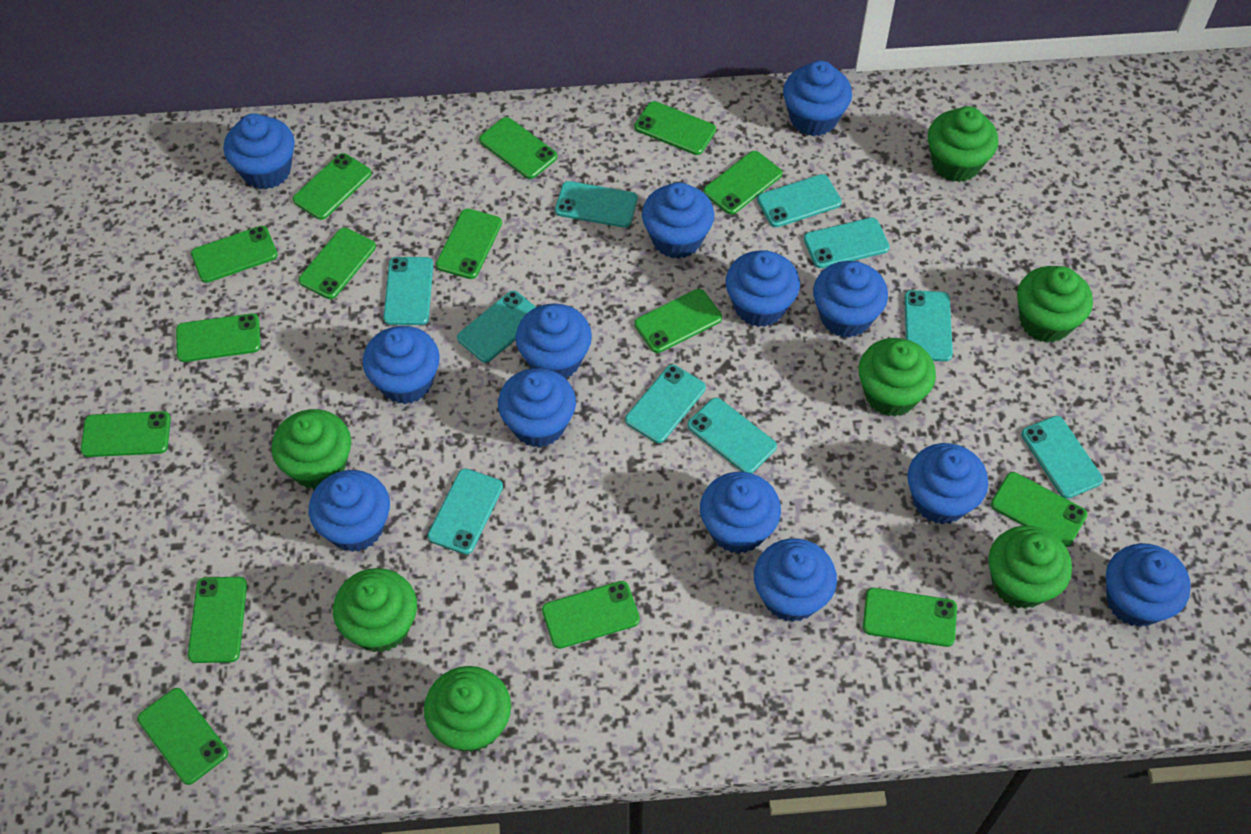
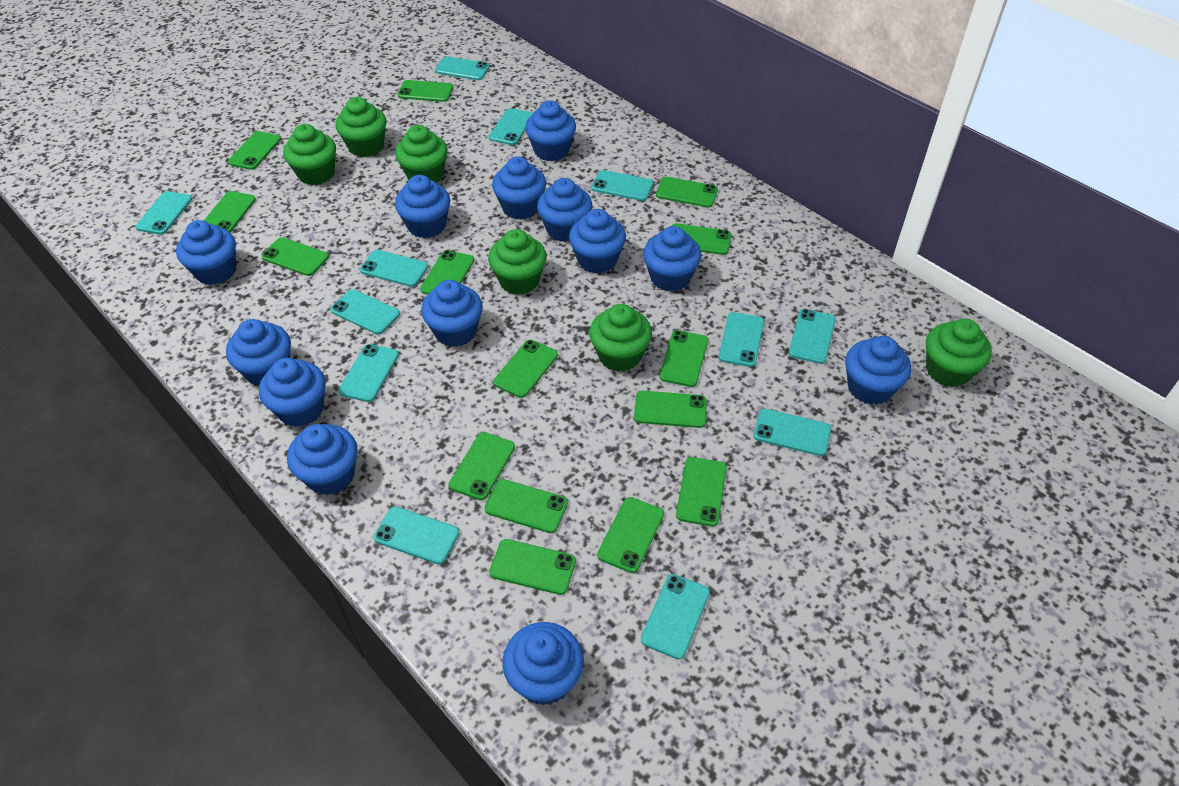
green cupcake: 7 -> 6
turquoise phone: 10 -> 12

